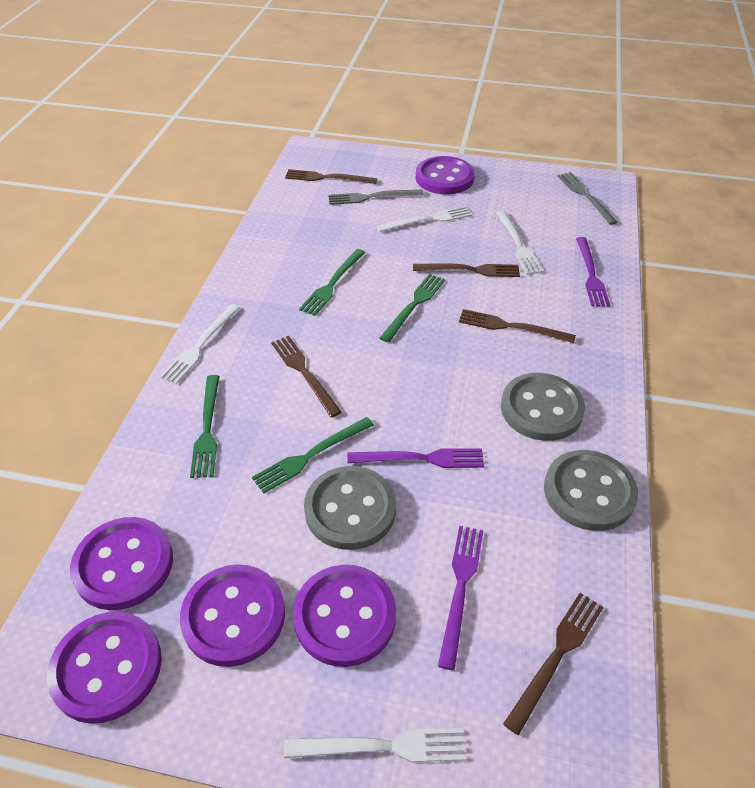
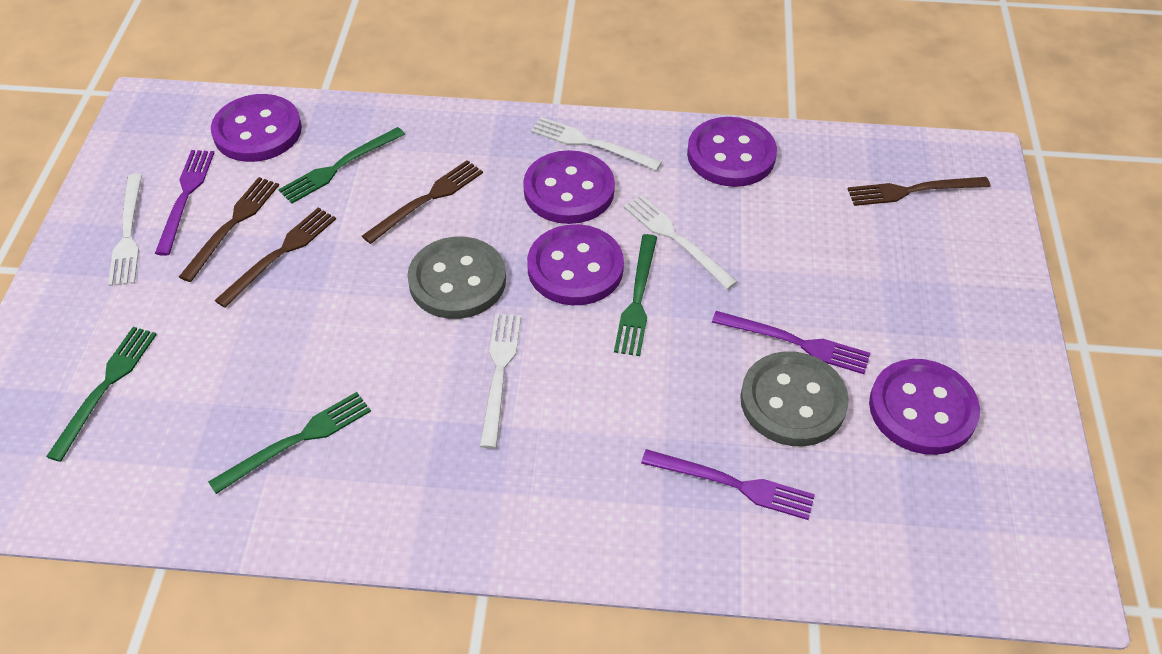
brown fork: 5 -> 4
grey button: 3 -> 2
grey fork: 2 -> 0

